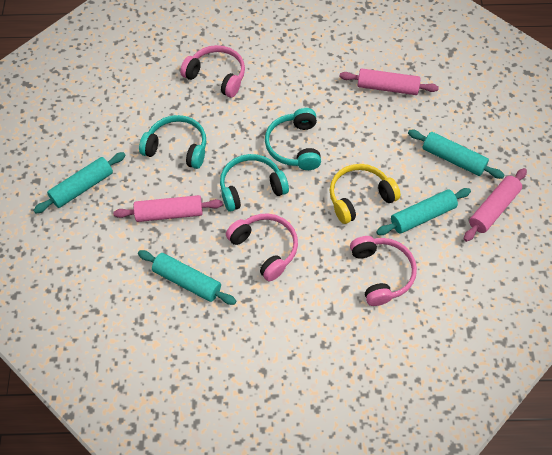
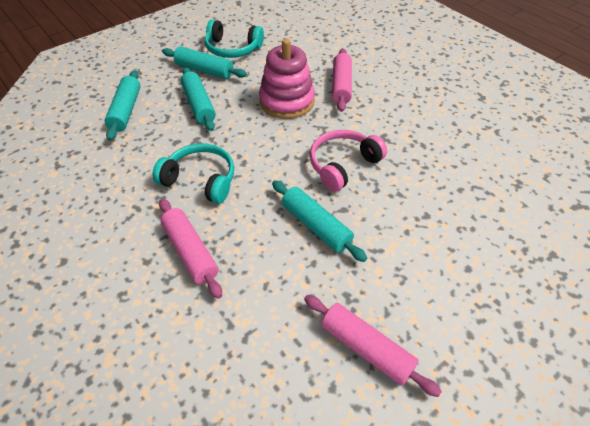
pink headphones: 3 -> 1
pink stacking toy: 0 -> 1
turquoise headphones: 3 -> 2
yellow headphones: 1 -> 0

